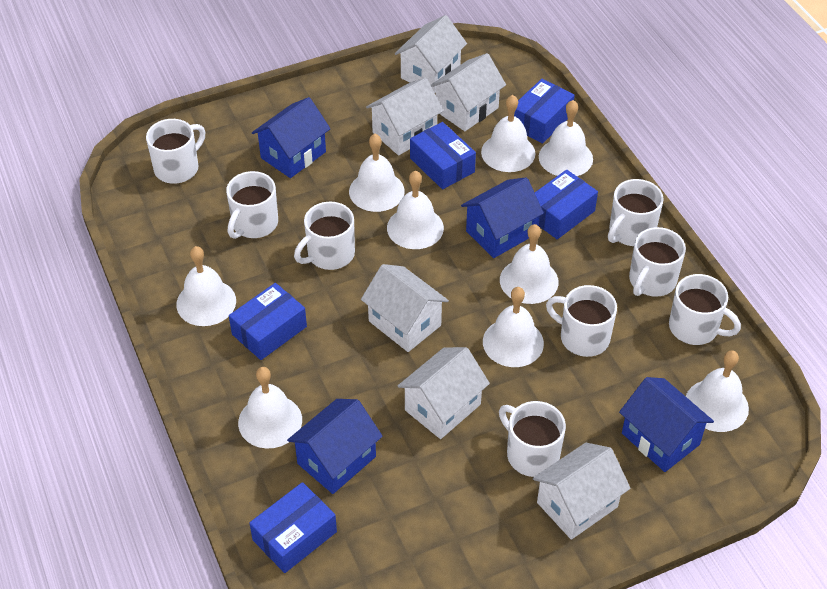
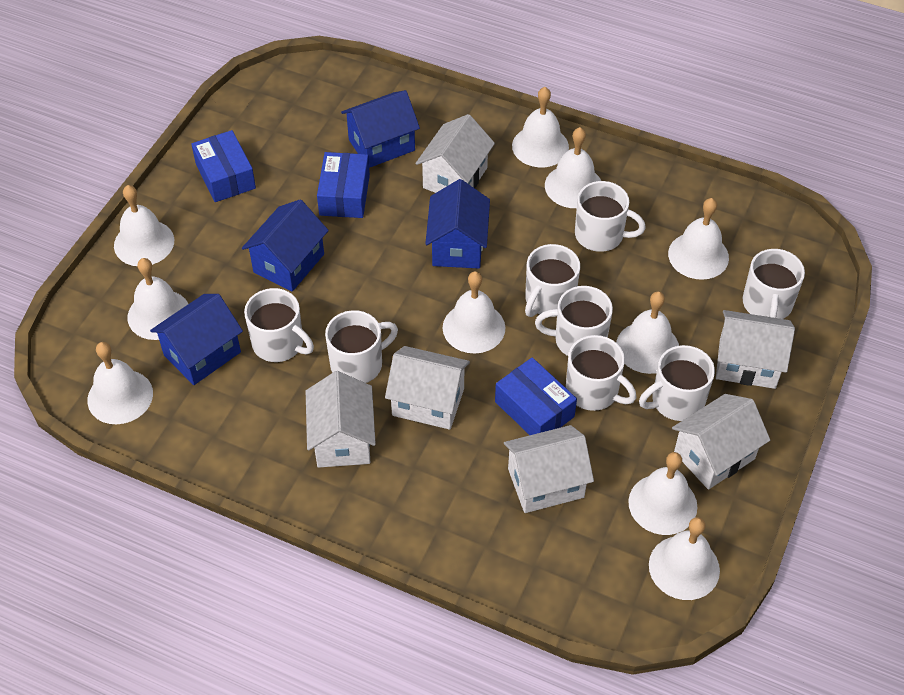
blue box: 5 -> 3
white bell: 9 -> 10

